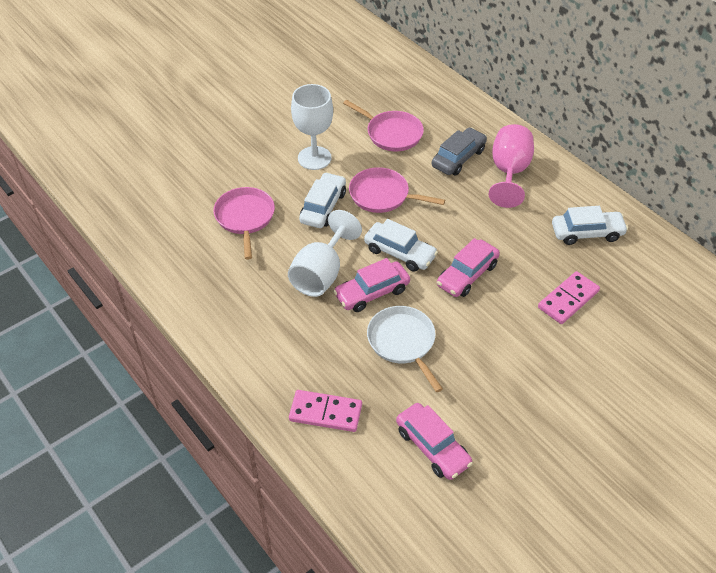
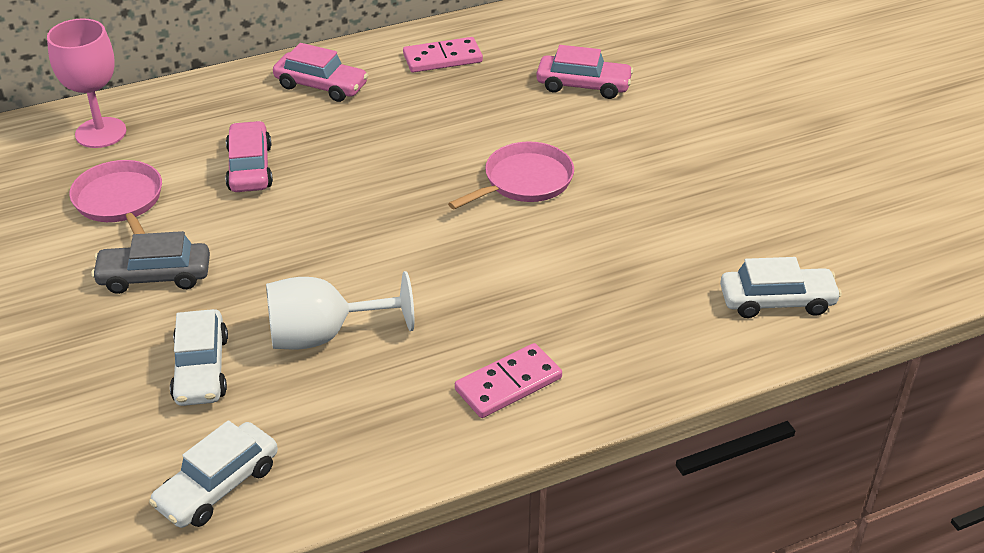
pink pan: 3 -> 2
white goblet: 2 -> 1
white pan: 1 -> 0

